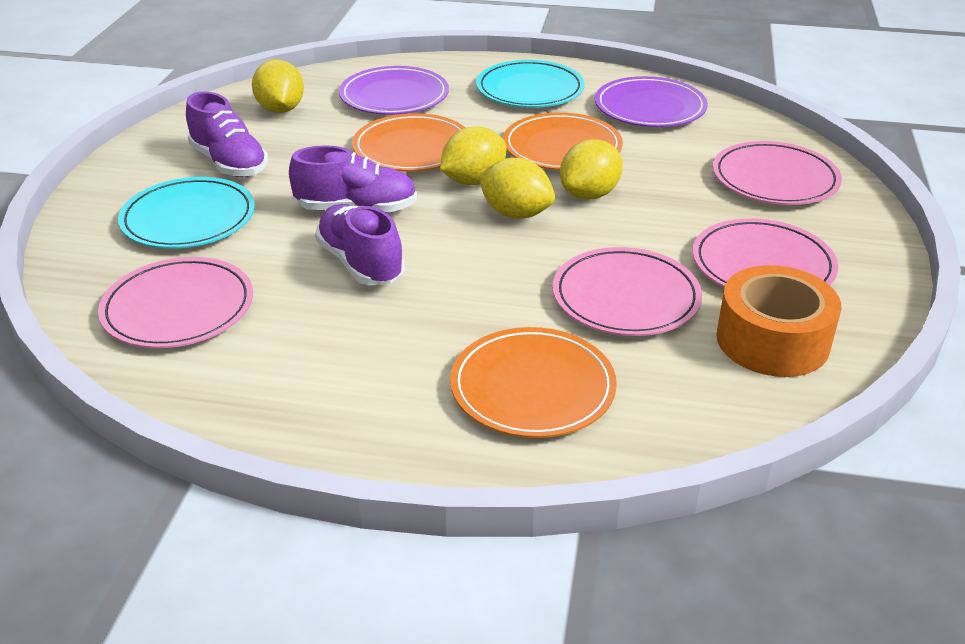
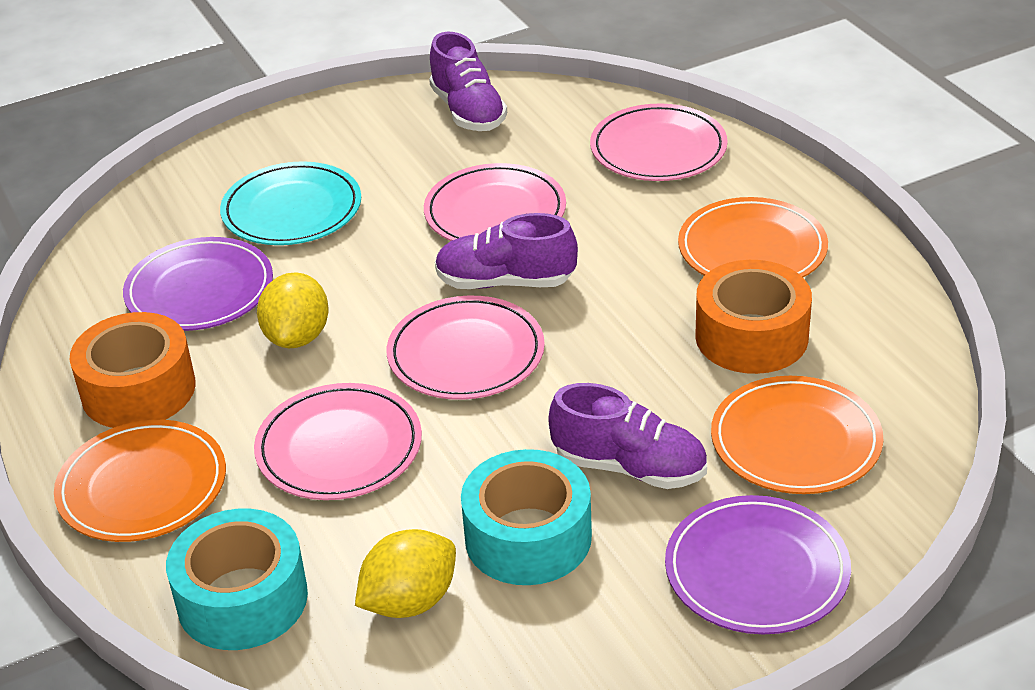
orange tape: 1 -> 2
turquoise plate: 2 -> 1
turquoise tape: 0 -> 2
yellow lemon: 4 -> 2

